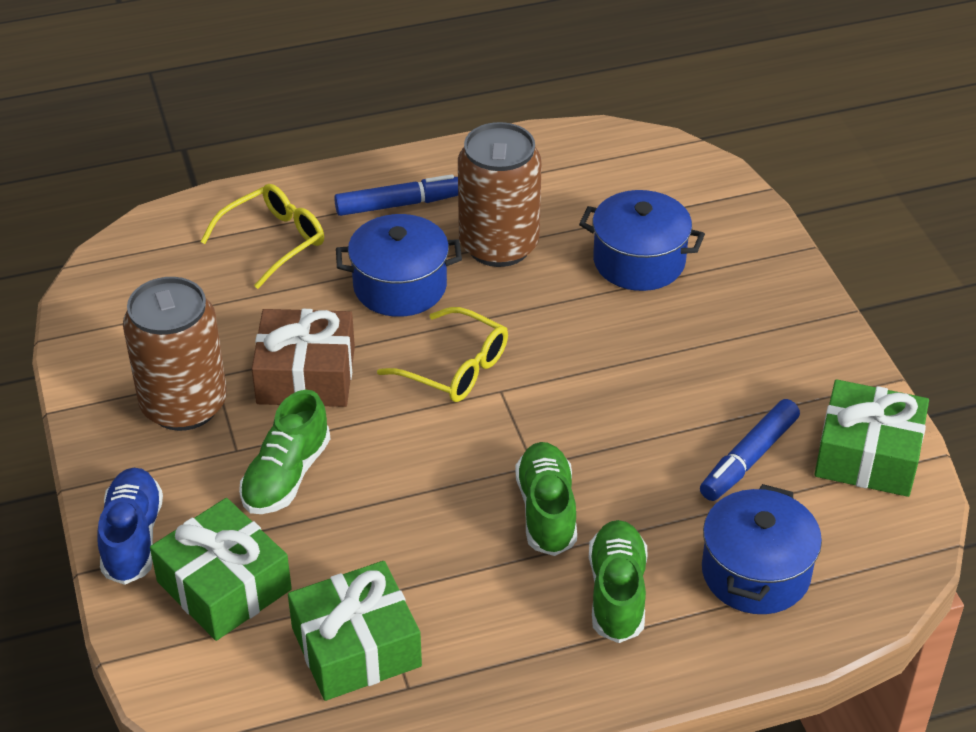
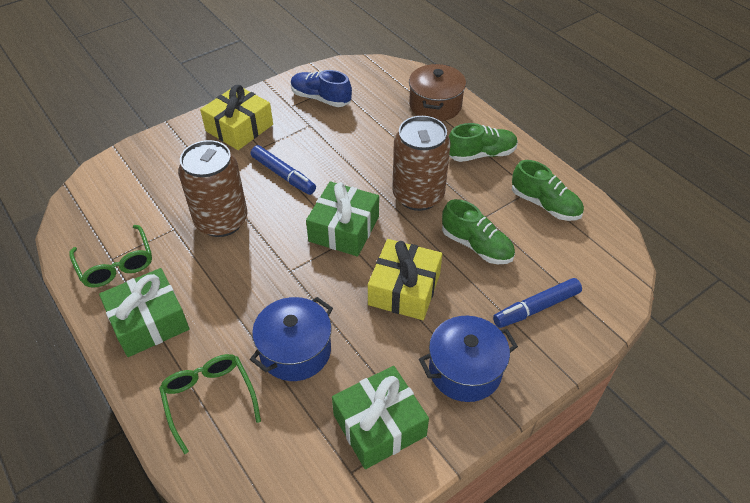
blue pot: 3 -> 2
brown gift: 1 -> 0
brown pot: 0 -> 1
green glasses: 0 -> 2
yellow gift: 0 -> 2
yellow glasses: 2 -> 0

